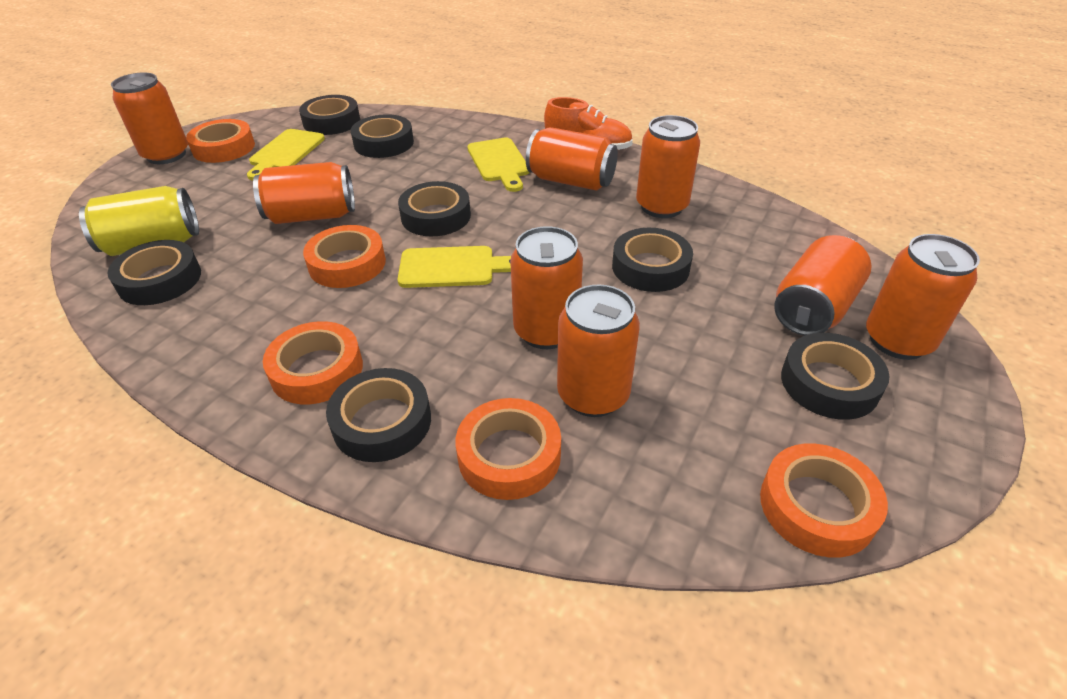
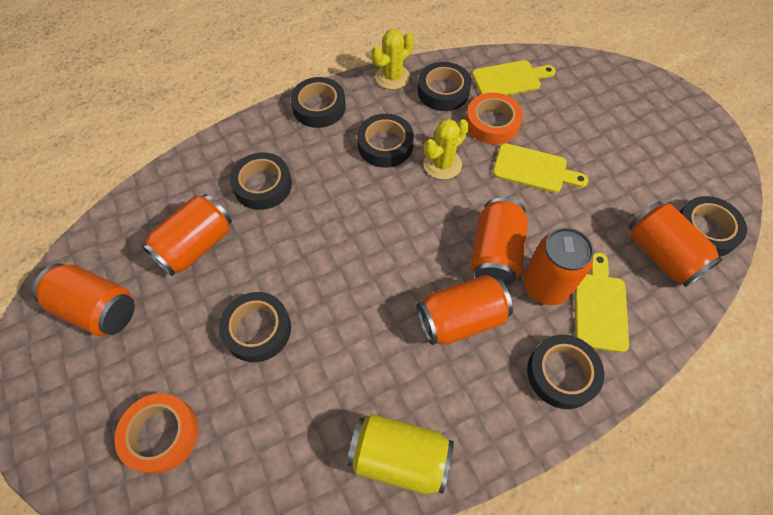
orange can: 8 -> 6
orange shoe: 1 -> 0
orange tape: 5 -> 2
yellow cactus: 0 -> 2

